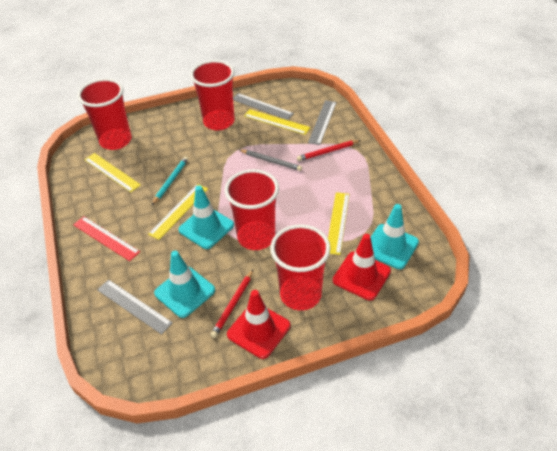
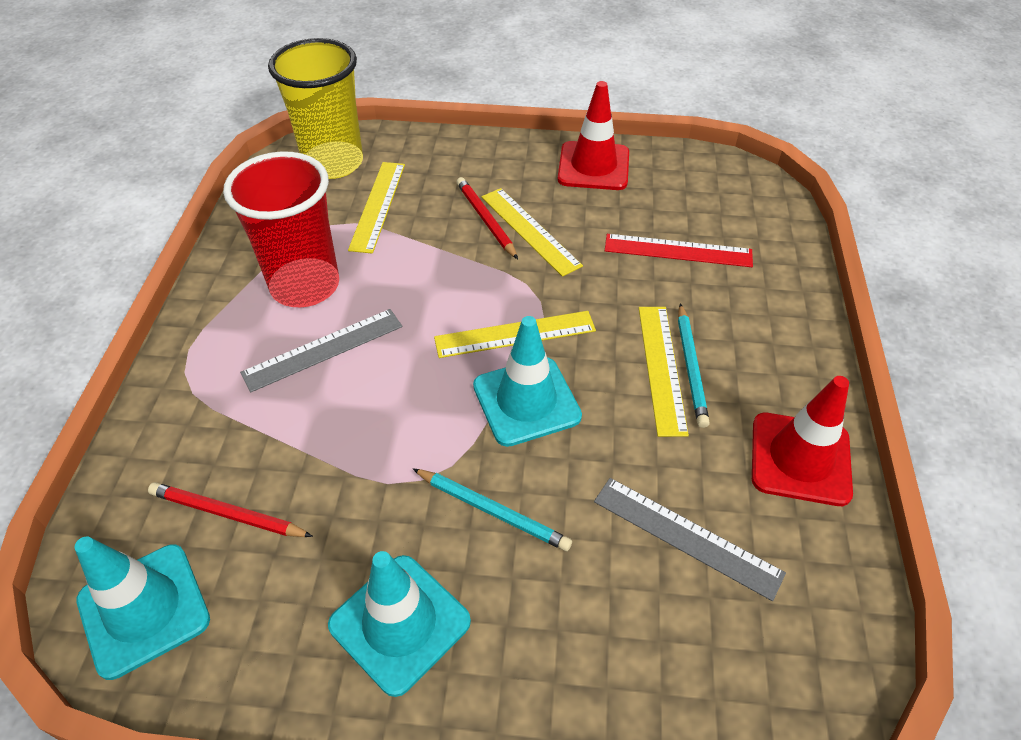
grey pencil: 1 -> 0
grey ruler: 3 -> 2
red cup: 4 -> 1
turquoise pencil: 1 -> 2
yellow cup: 0 -> 1

